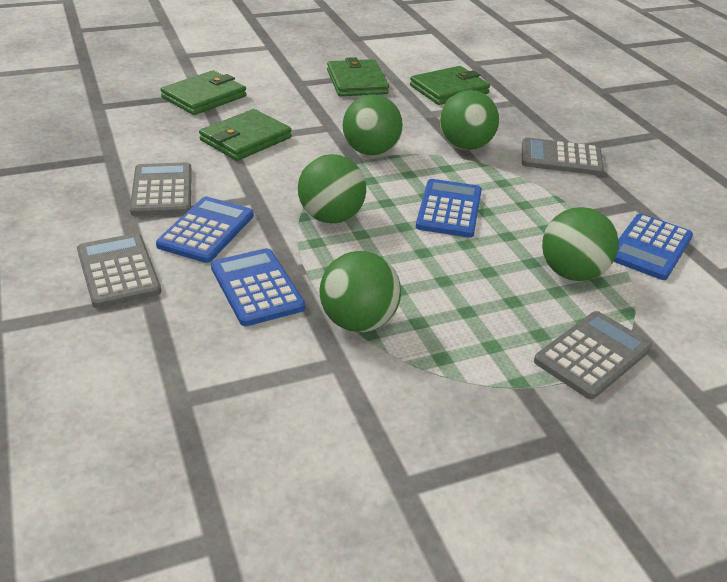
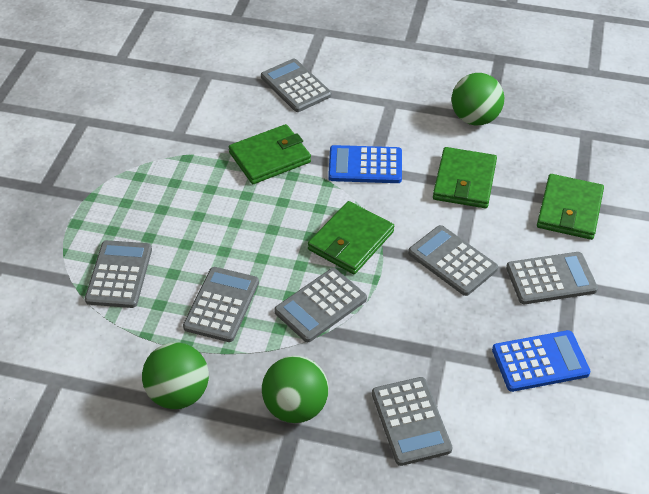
blue calculator: 4 -> 2
green ball: 5 -> 3
grey calculator: 4 -> 7

